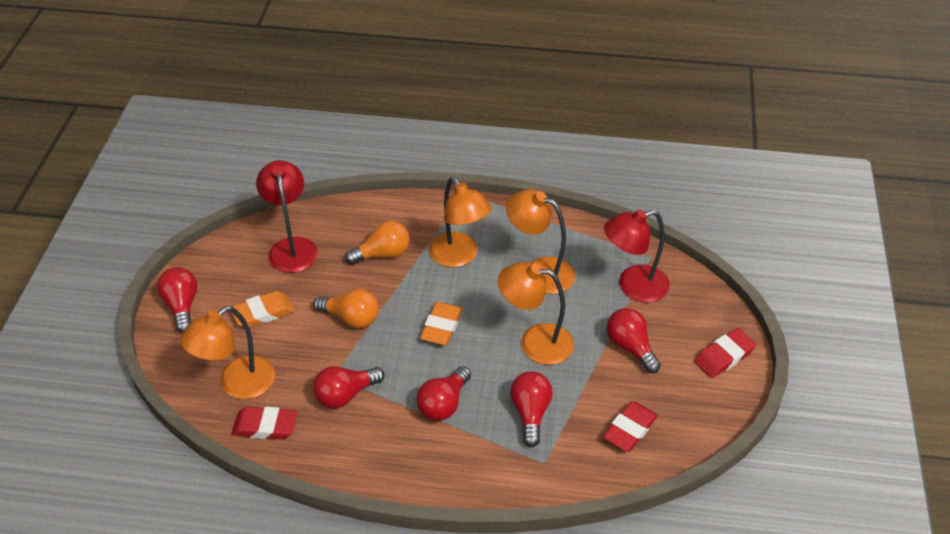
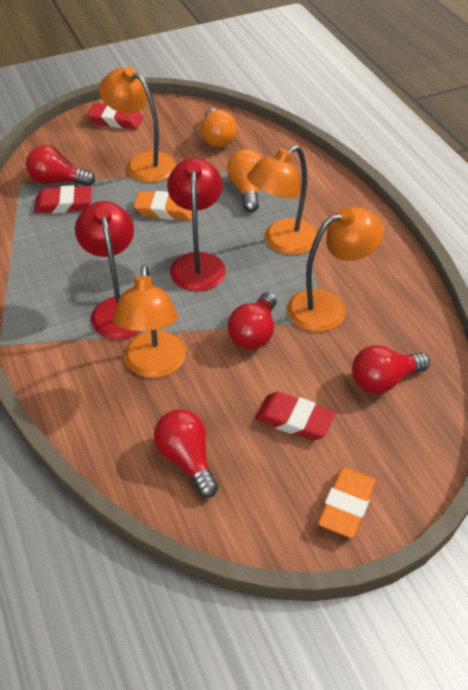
red light bulb: 5 -> 4

